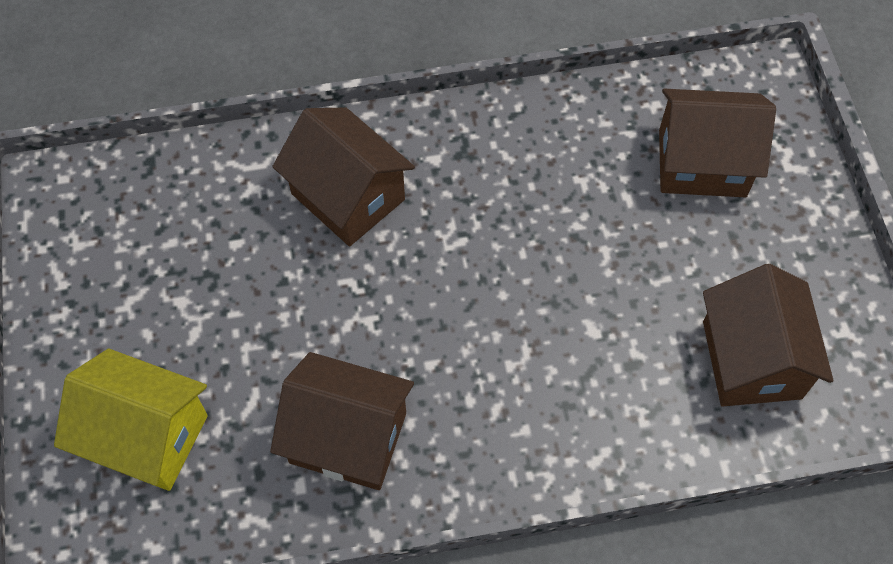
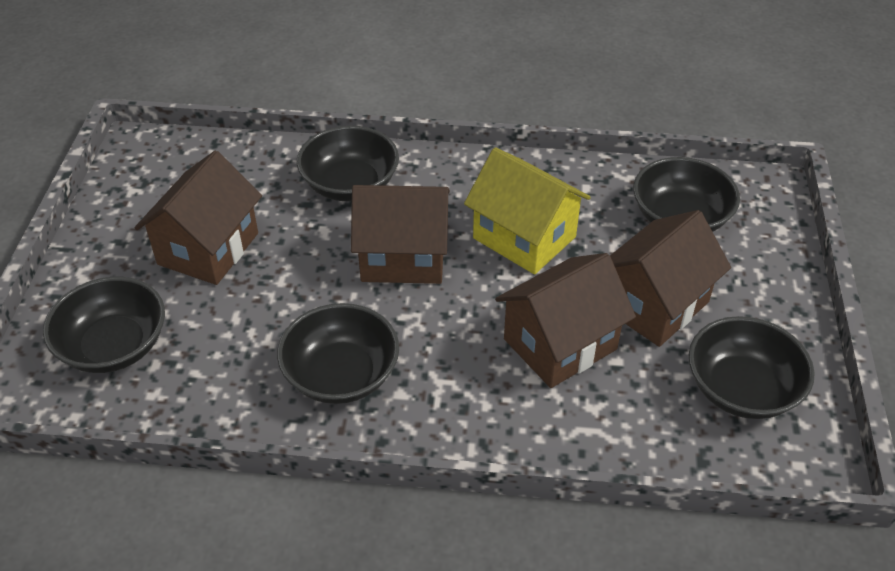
black bowl: 0 -> 5

